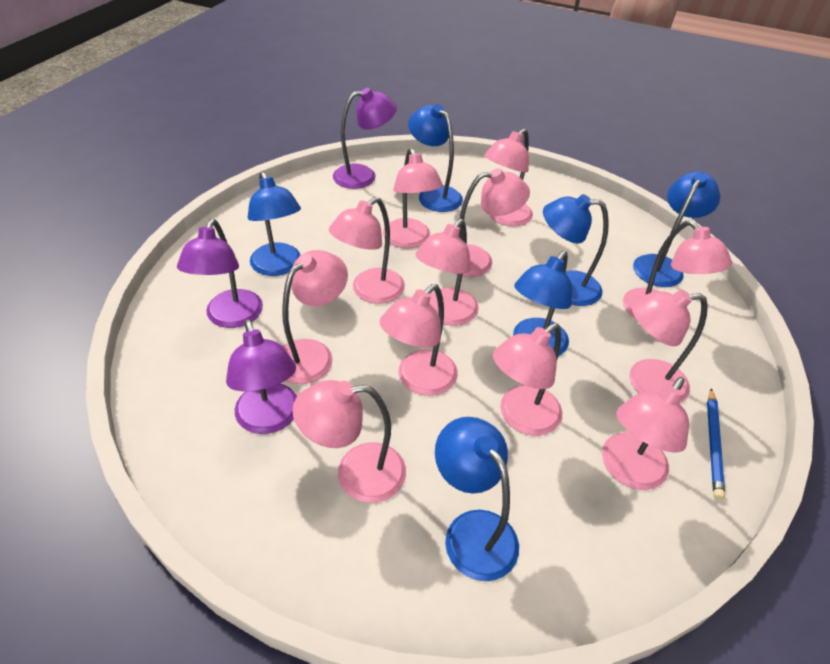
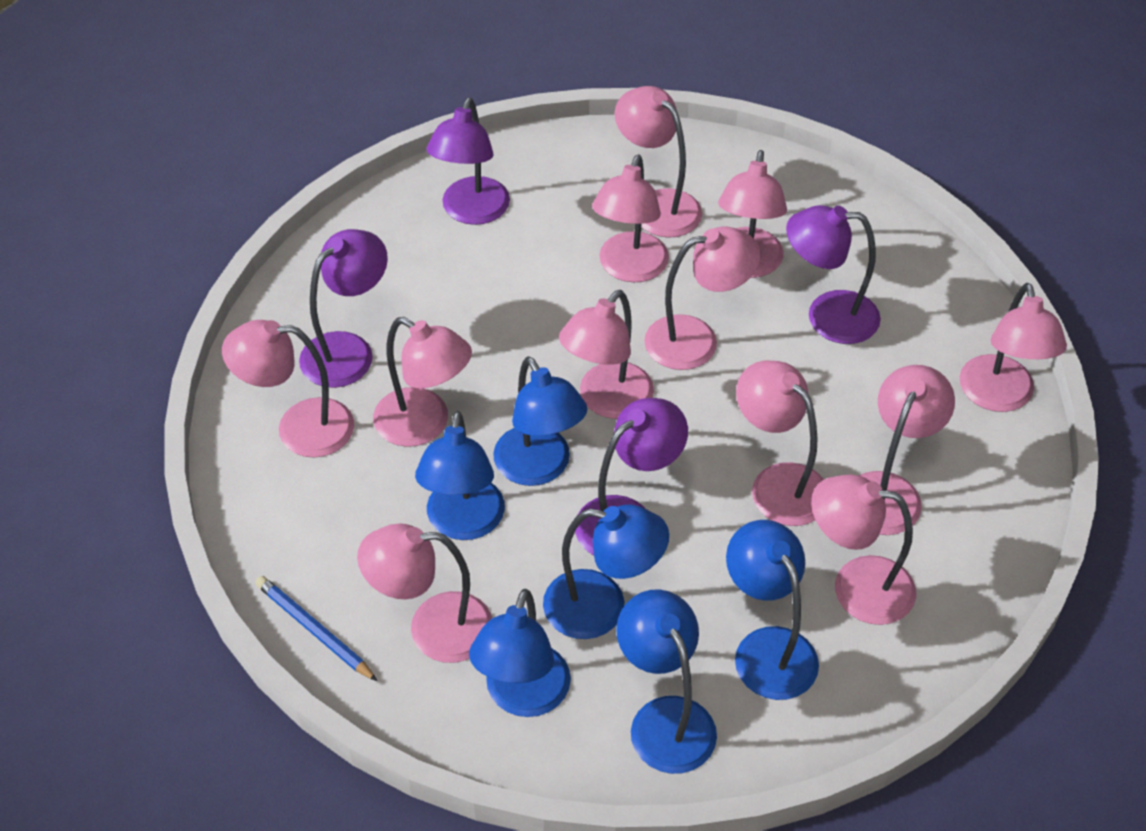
purple lamp: 3 -> 4

